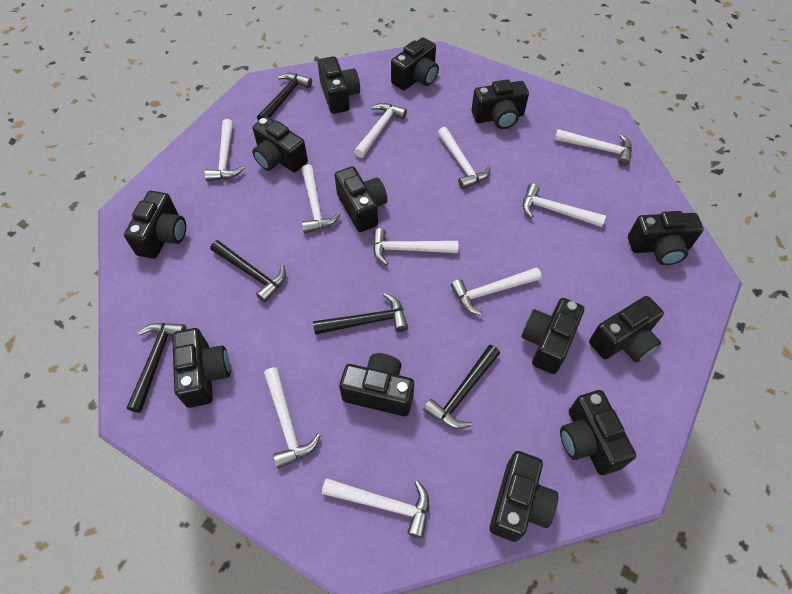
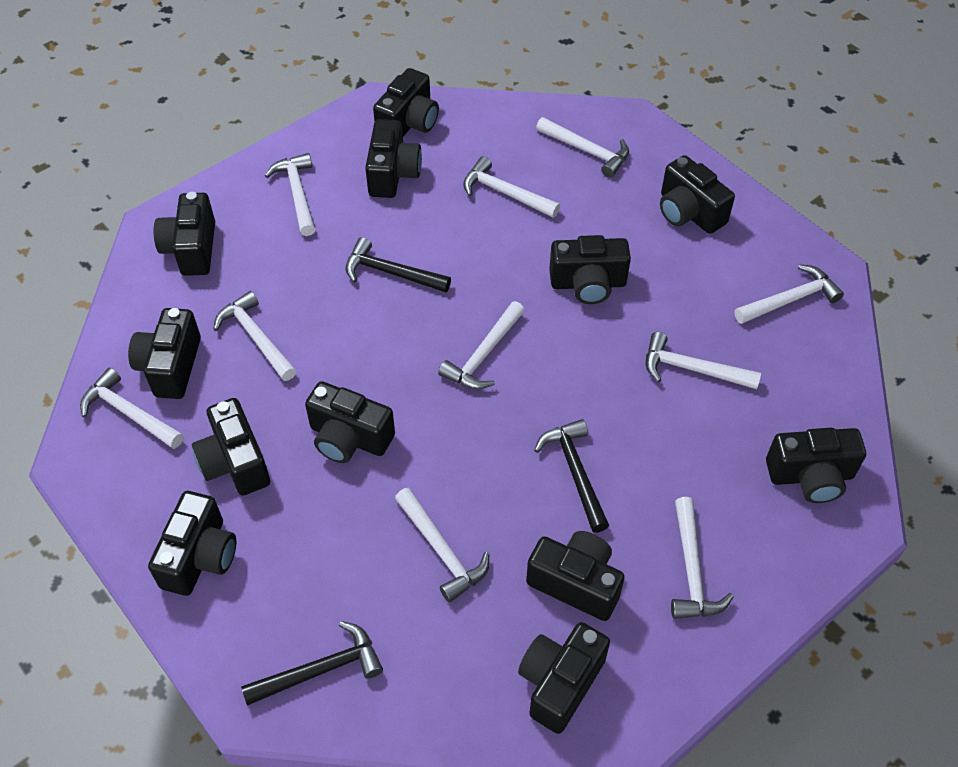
black camera: 13 -> 12
black hammer: 5 -> 3

